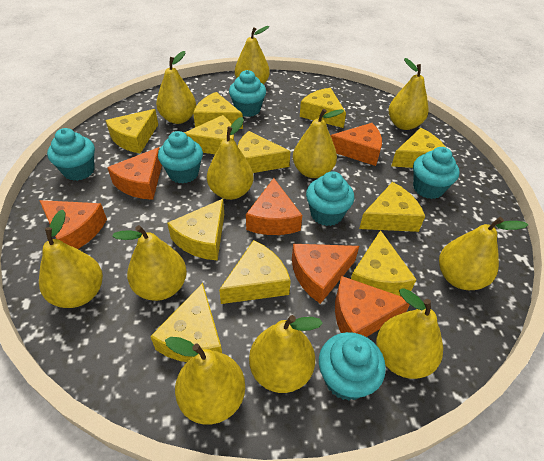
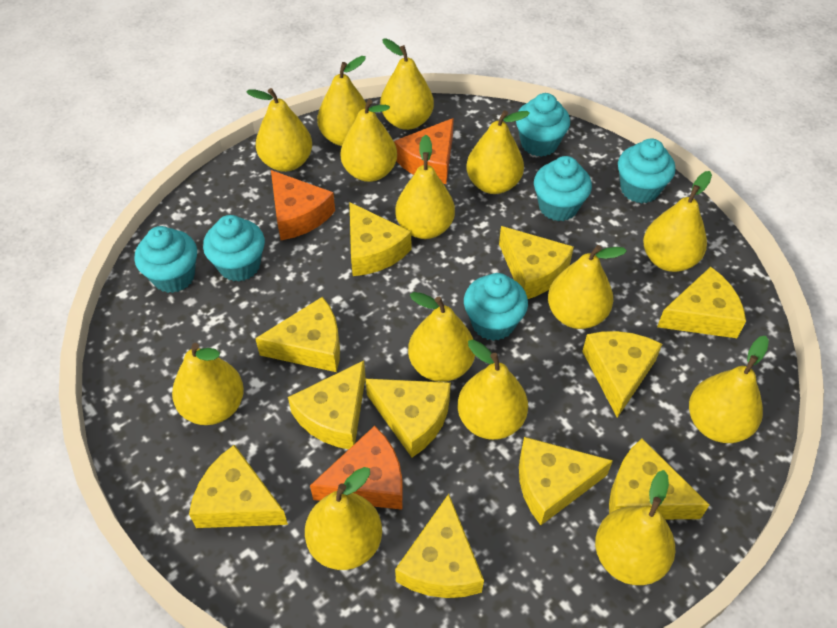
orange cheese: 6 -> 3
yellow pear: 11 -> 14

